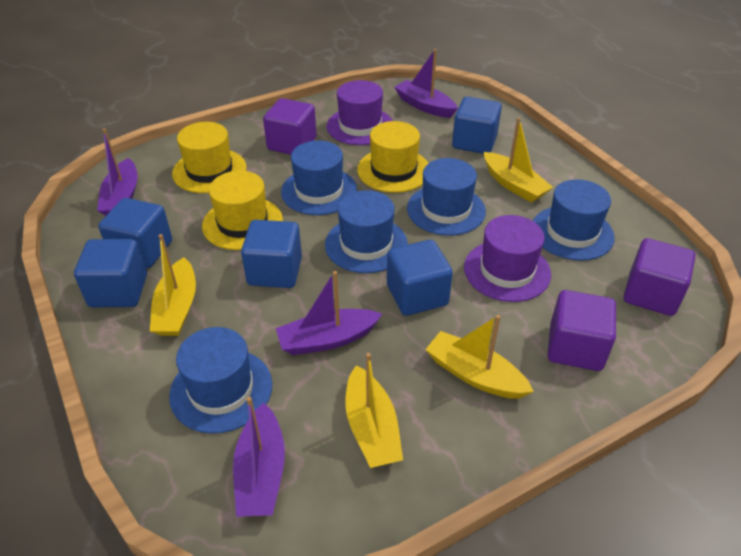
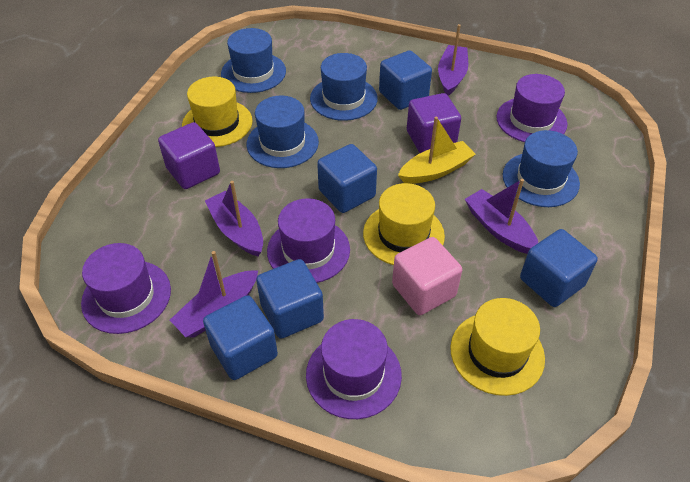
blue hat: 5 -> 4
pink cube: 0 -> 1
purple cube: 3 -> 2
purple hat: 2 -> 4
yellow boat: 4 -> 1

